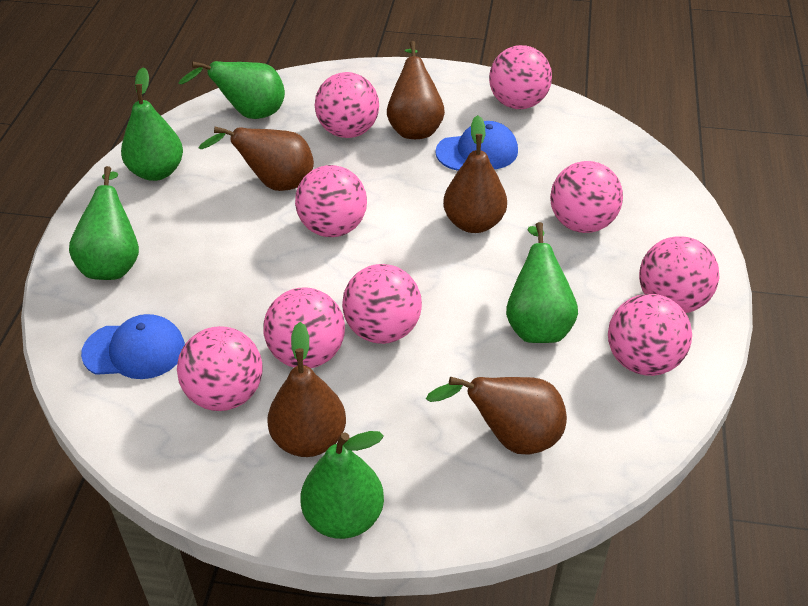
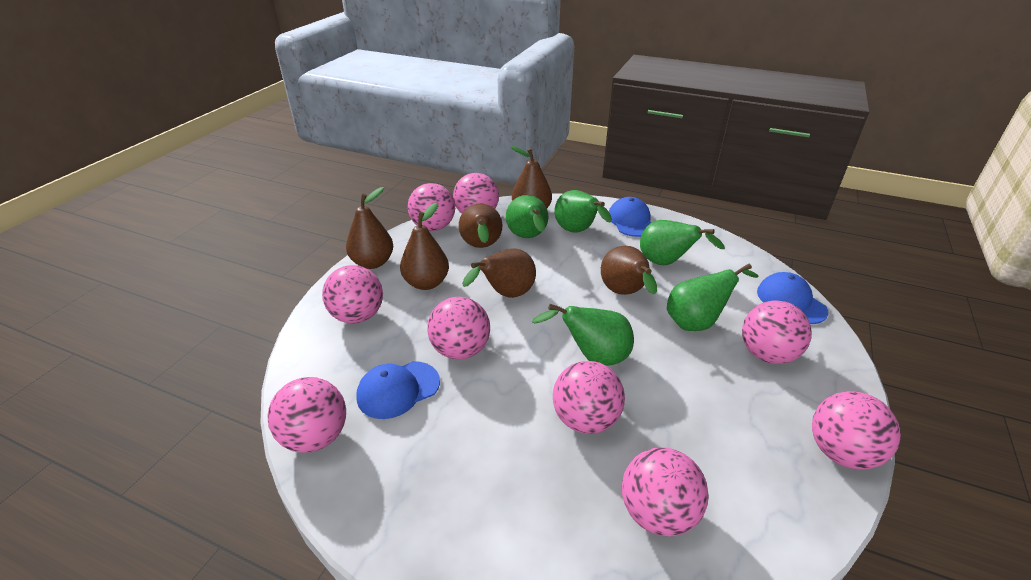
blue cap: 2 -> 3
brown pear: 5 -> 6

